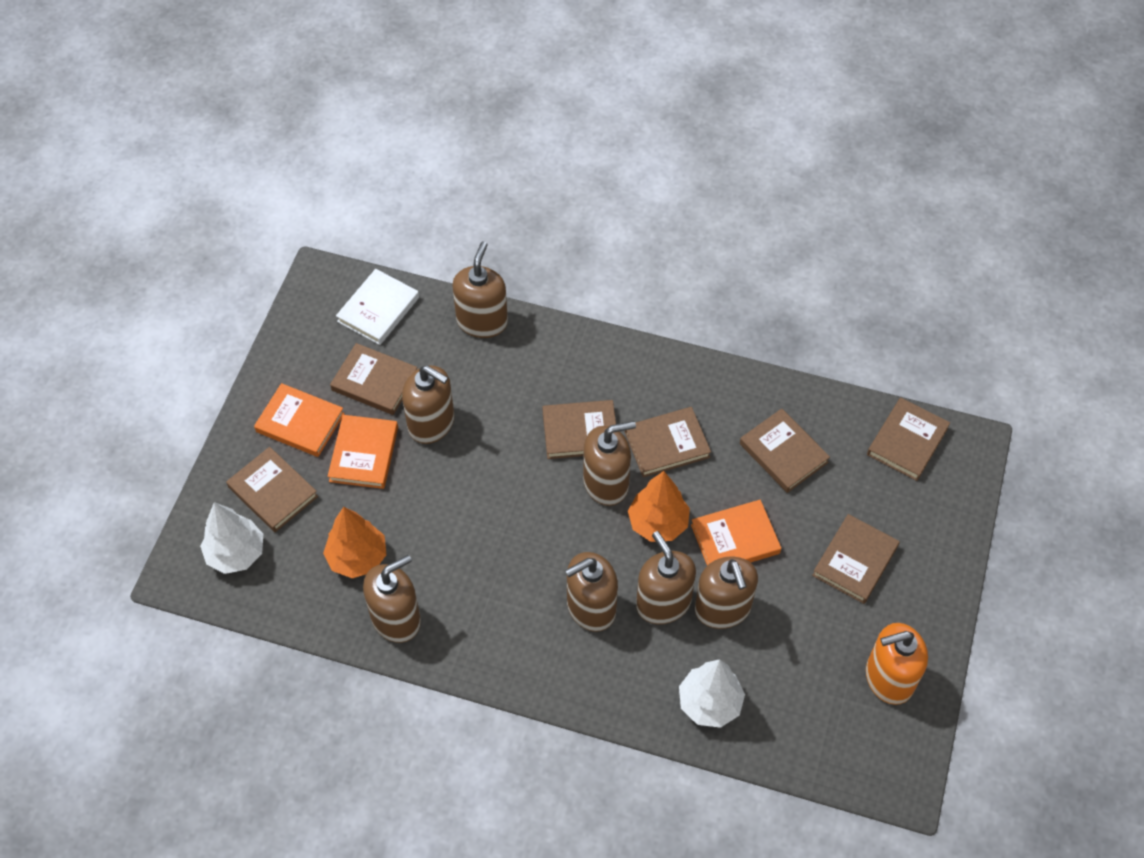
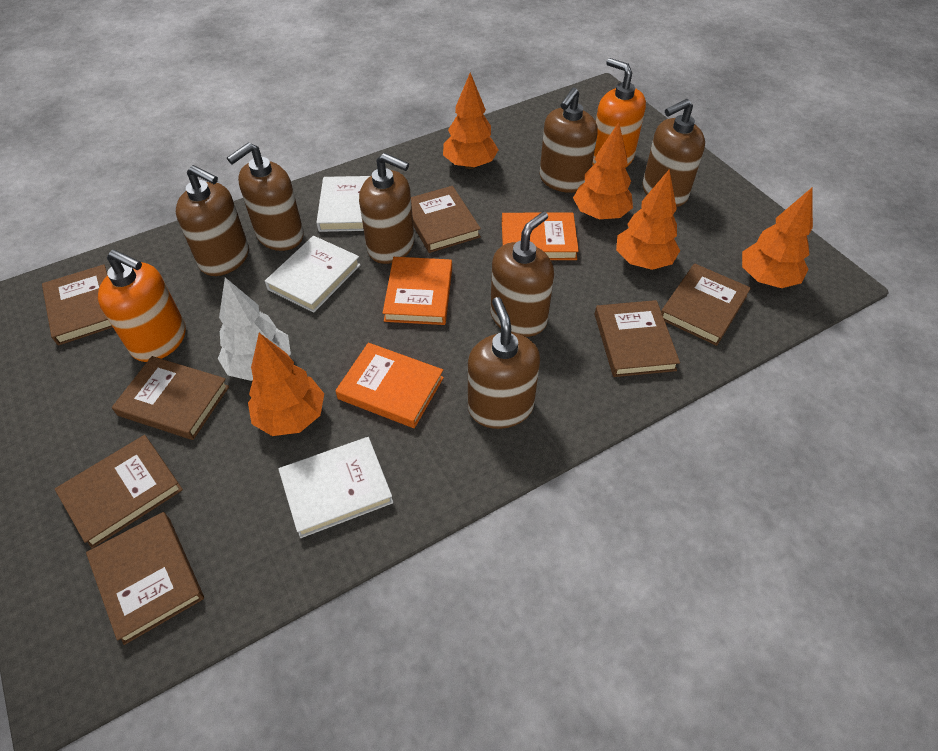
orange soap dispenser: 1 -> 2
orange tree: 2 -> 5
white book: 1 -> 3
white tree: 2 -> 1

